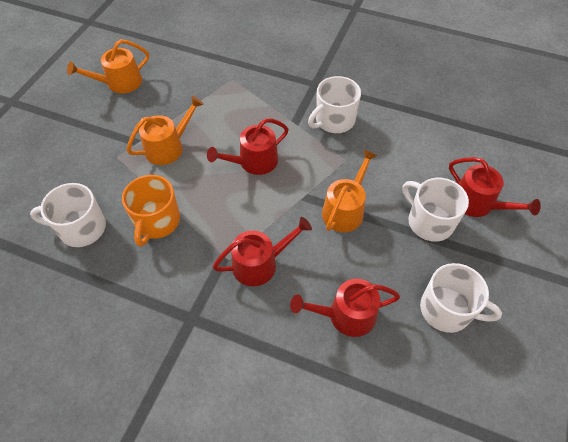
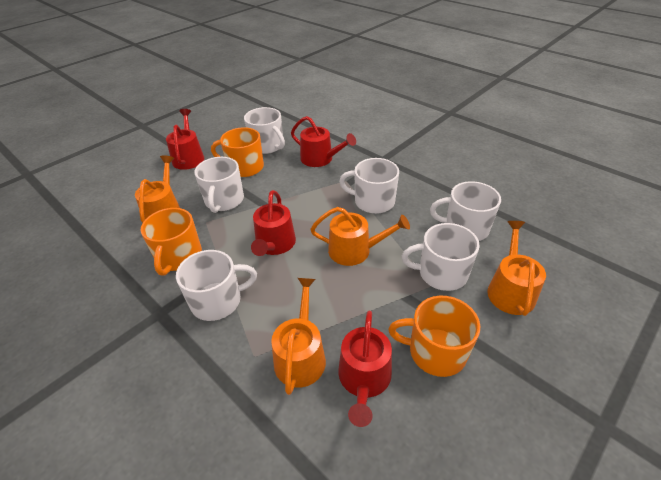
orange mug: 1 -> 3
orange watering can: 3 -> 4
white mug: 4 -> 6

